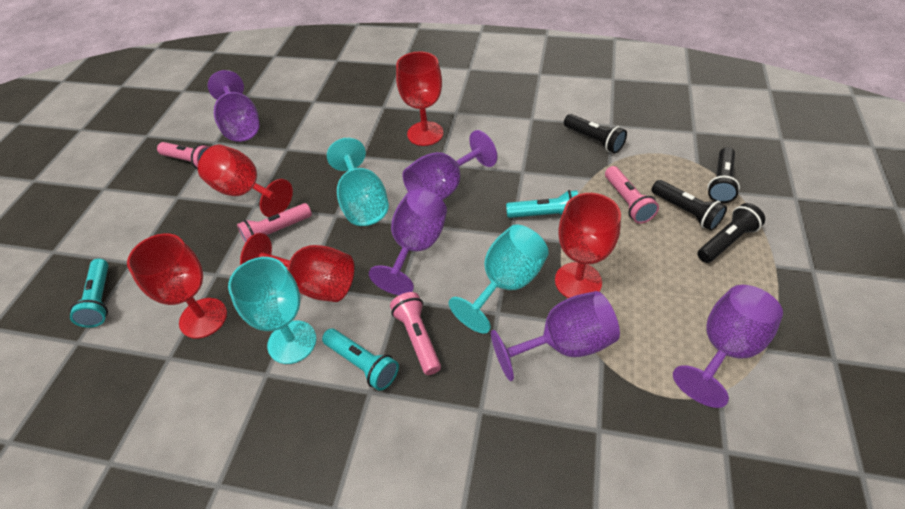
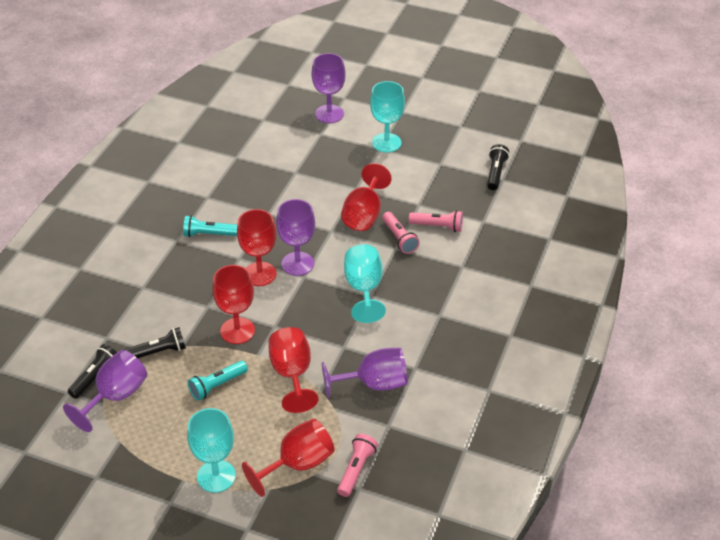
black flashlight: 4 -> 3
pink flashlight: 4 -> 3
purple goblet: 5 -> 4
turquoise flashlight: 3 -> 2

